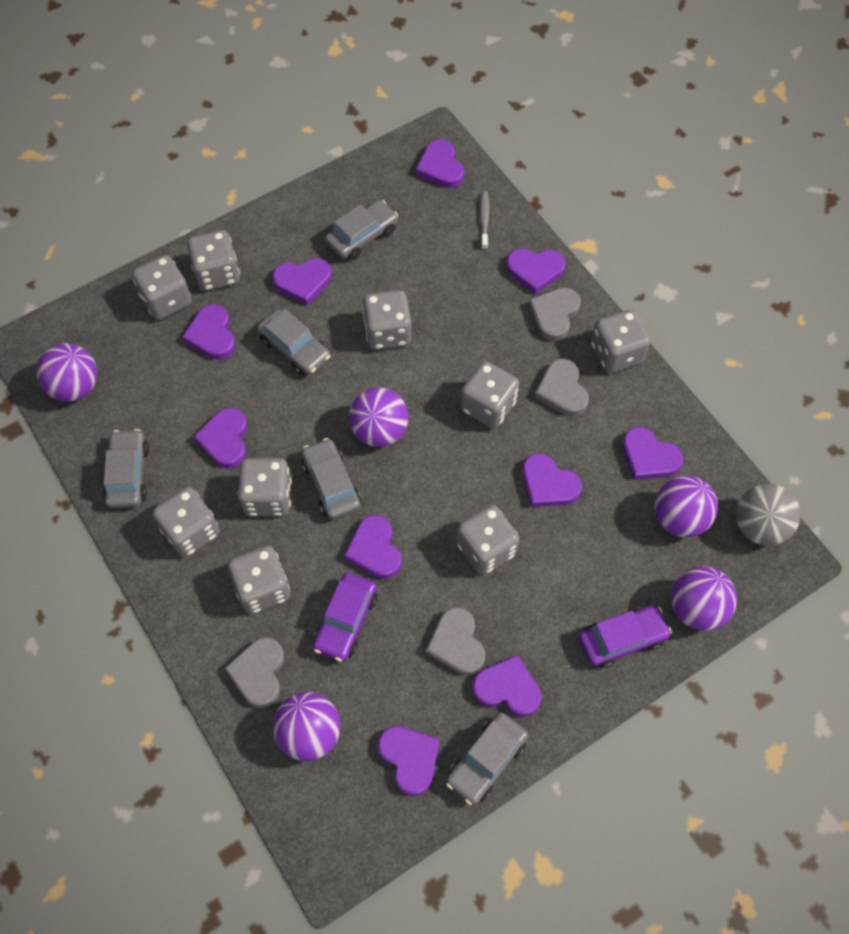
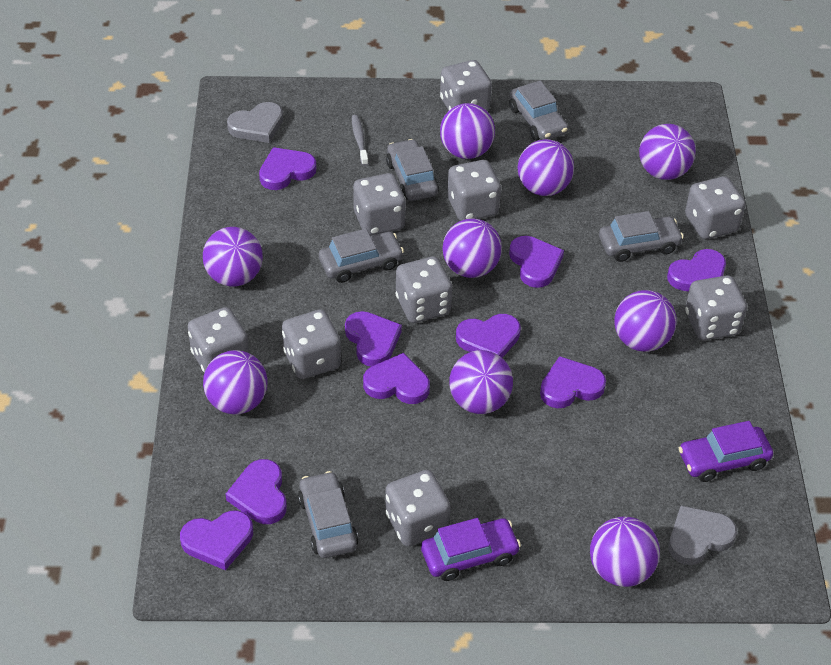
grey ball: 1 -> 0
grey heart: 4 -> 2
purple ball: 5 -> 9
purple heart: 10 -> 9

